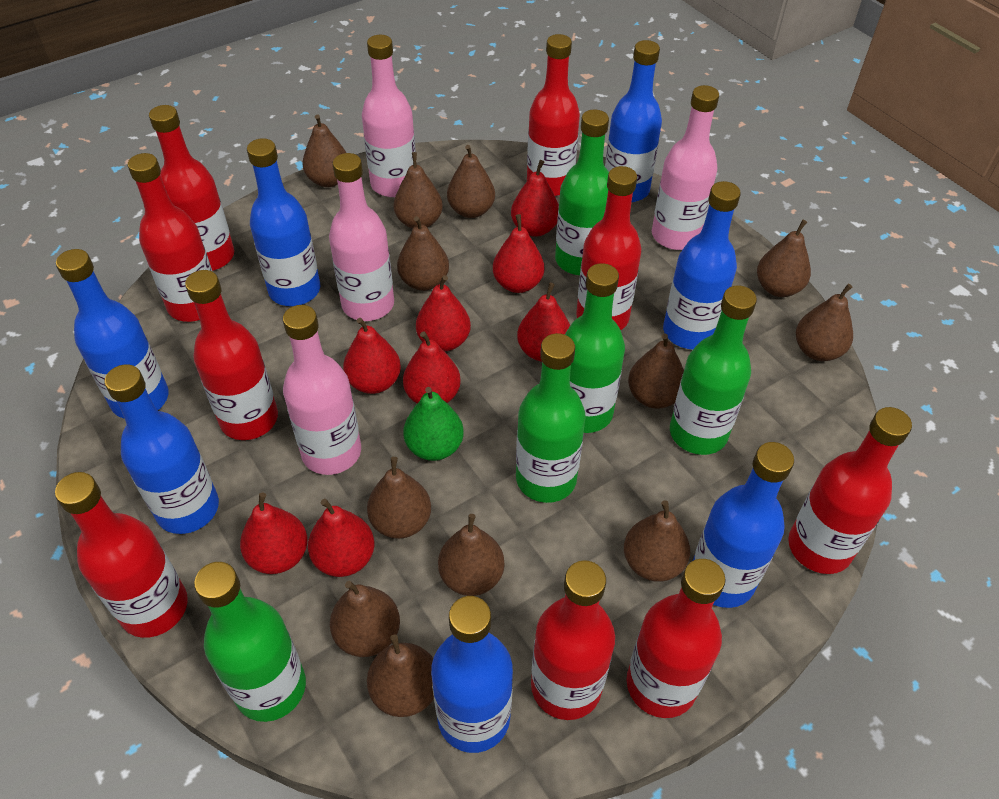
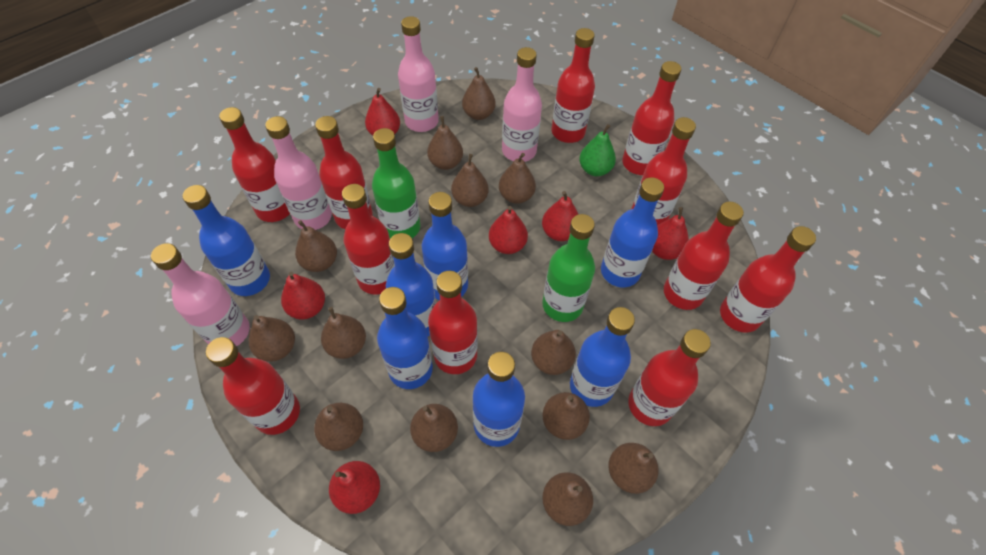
brown pear: 12 -> 13
green bottle: 5 -> 2
red bottle: 9 -> 11
red pear: 8 -> 6

